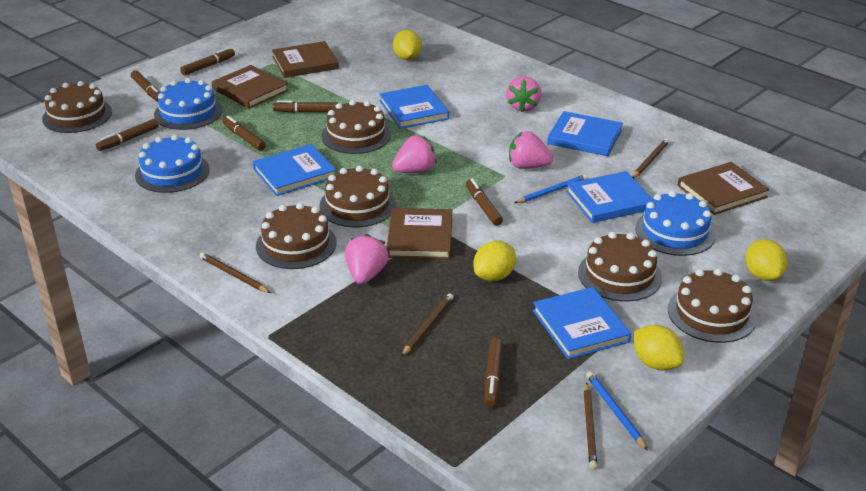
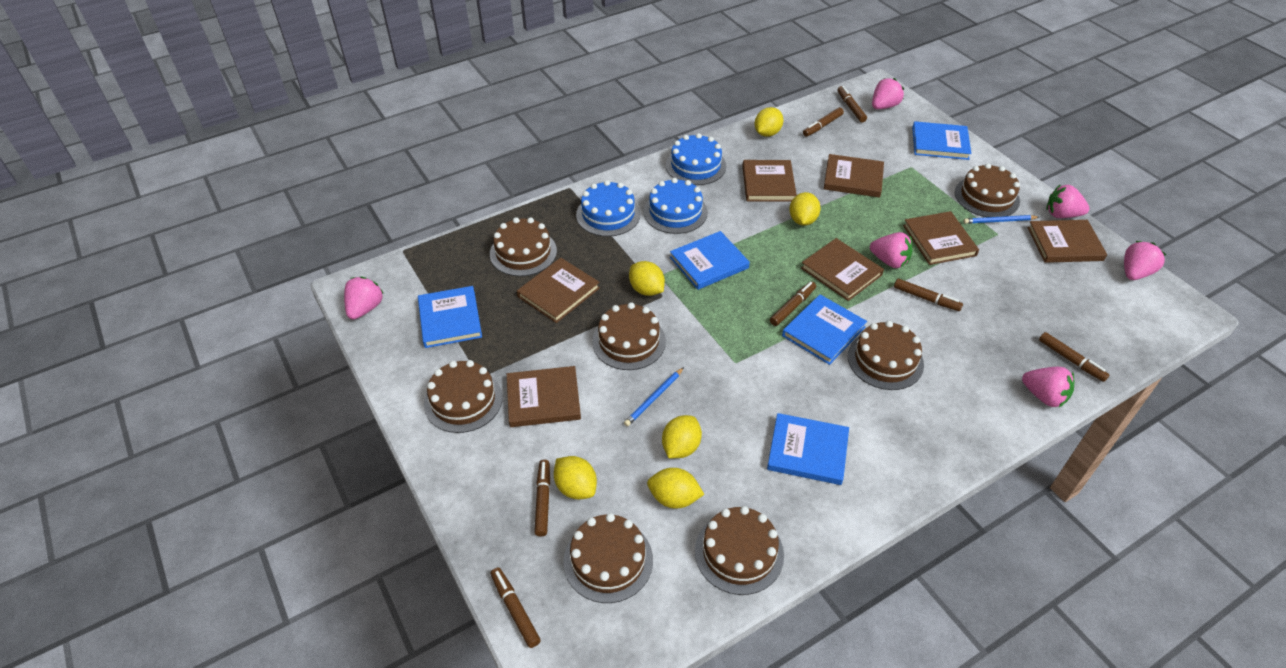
brown book: 4 -> 7
brown cake: 6 -> 7
brown pencil: 4 -> 0
pink strawberry: 4 -> 6
yellow lemon: 4 -> 6

